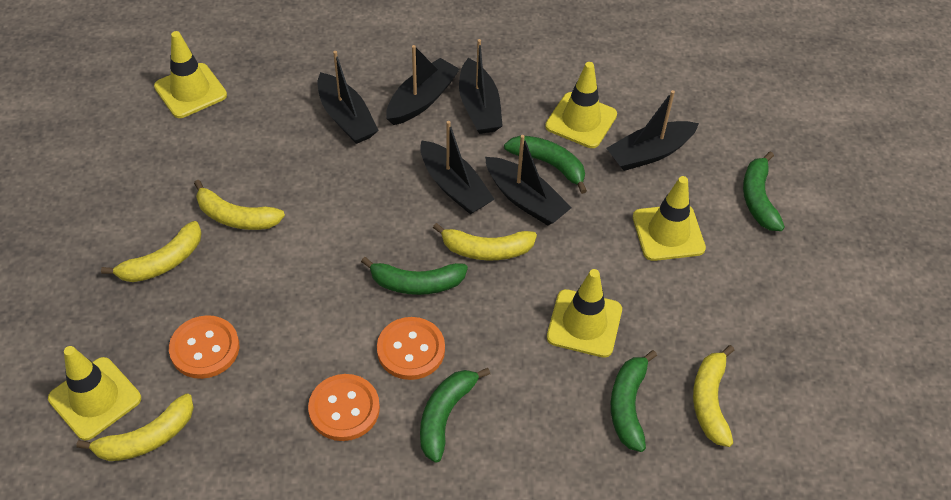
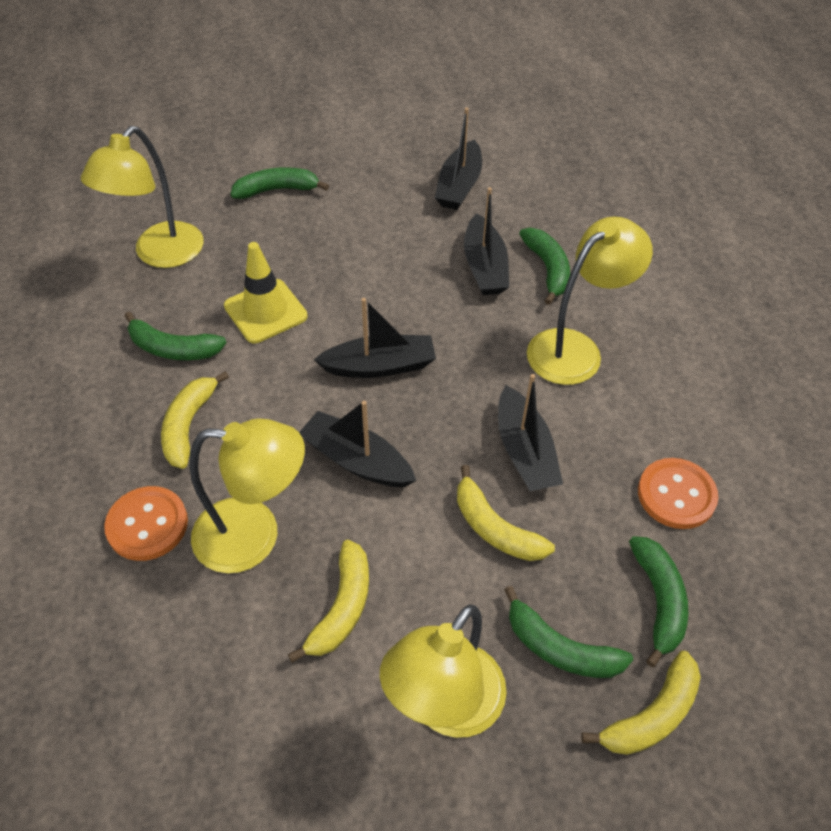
black boat: 6 -> 5
orange button: 3 -> 2
yellow banana: 5 -> 4
yellow lamp: 0 -> 4
yellow traffic cone: 5 -> 1

